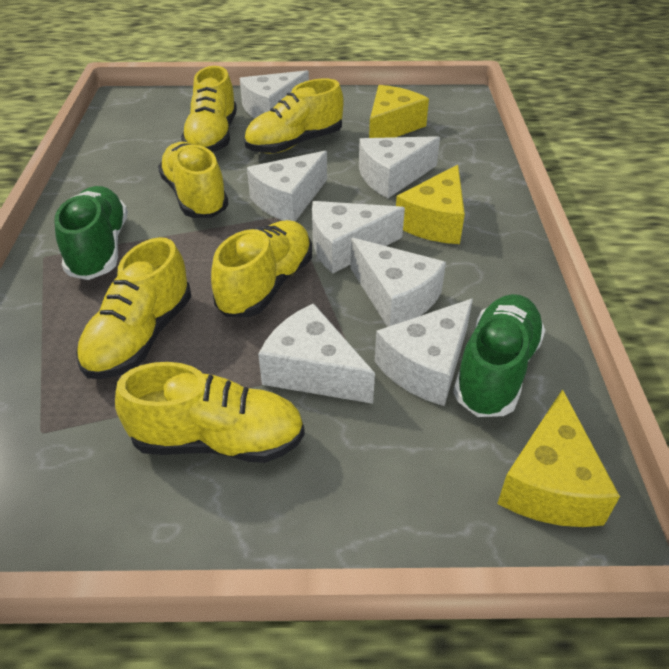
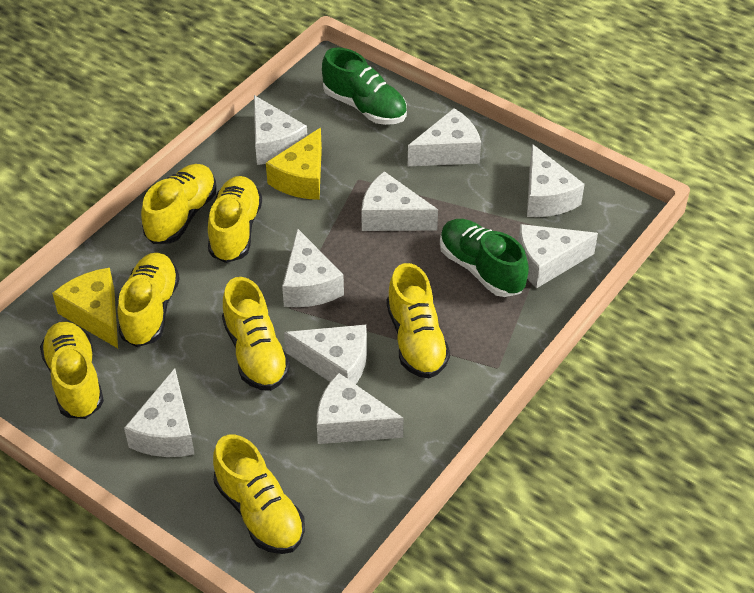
white cheese: 7 -> 9
yellow cheese: 3 -> 2
yellow shoe: 6 -> 7

